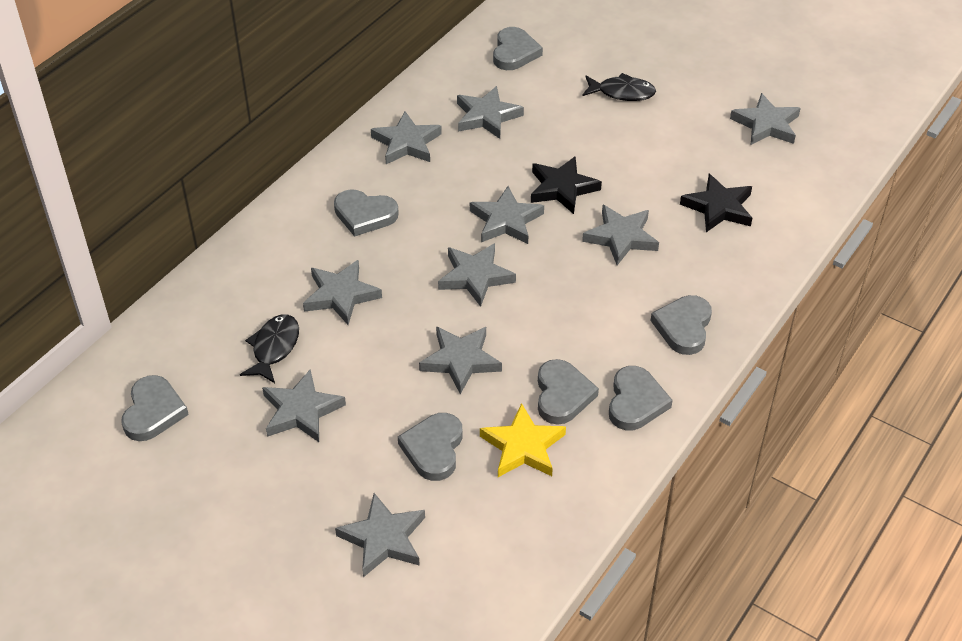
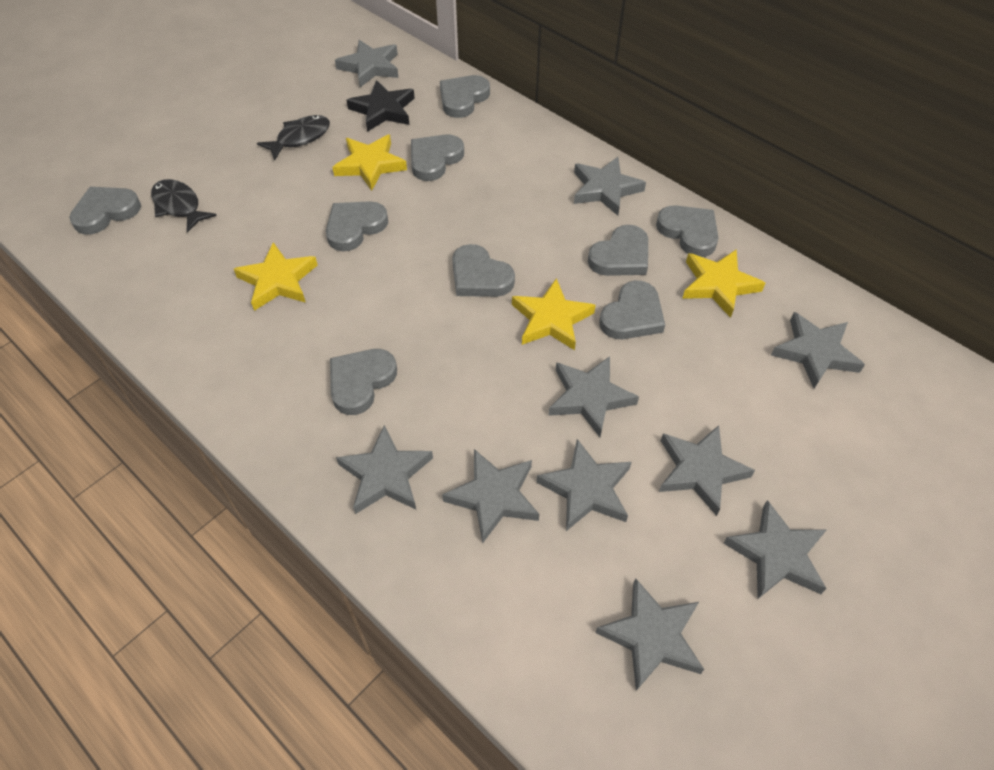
black star: 2 -> 1
grey heart: 7 -> 9
yellow star: 1 -> 4

